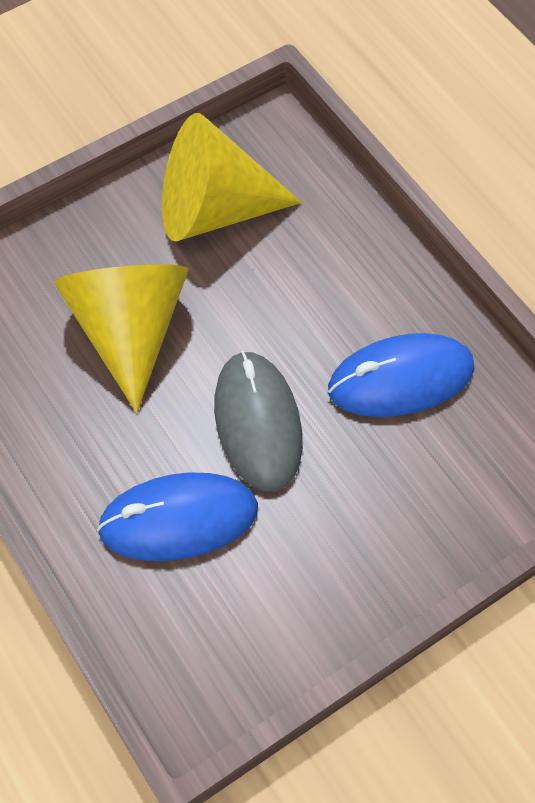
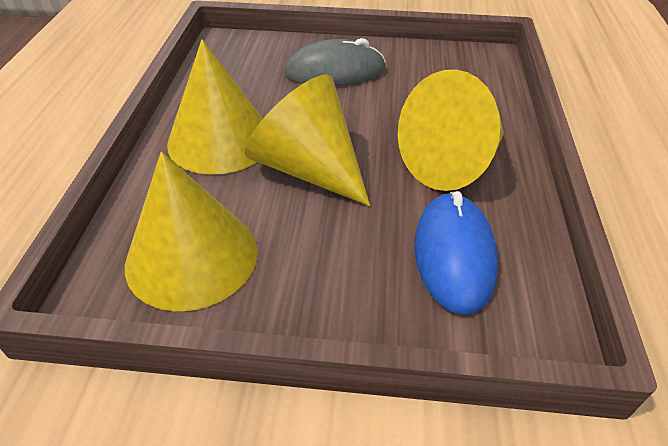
blue mouse: 2 -> 1
yellow cone: 2 -> 4

